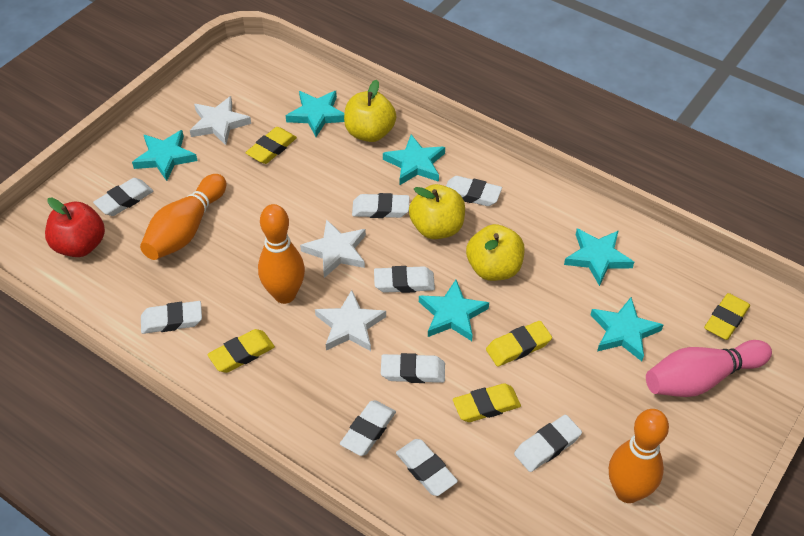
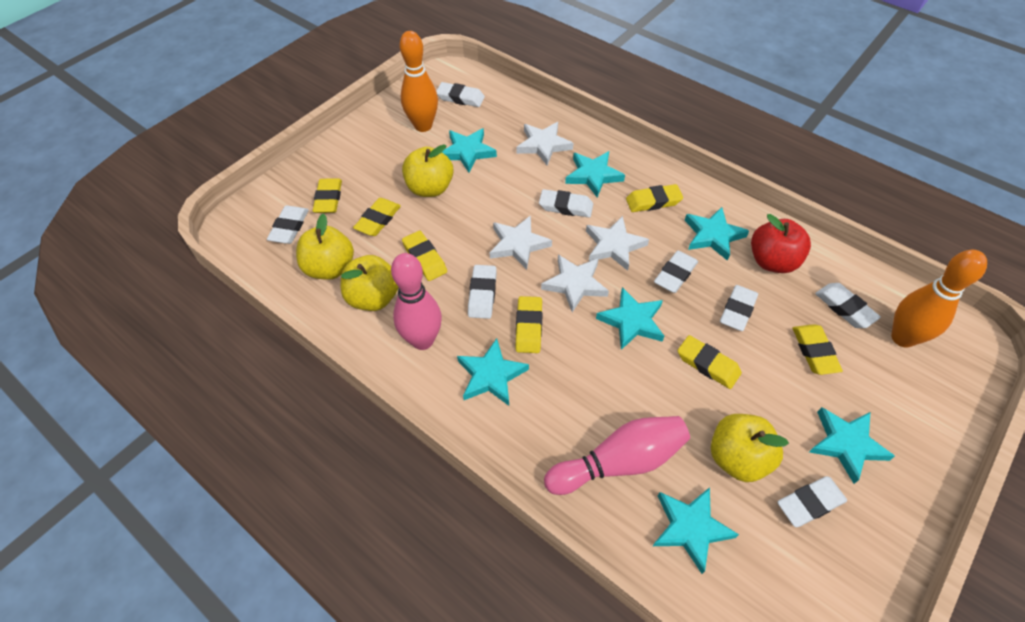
orange bowling pin: 3 -> 2
pink bowling pin: 1 -> 2
turquoise star: 6 -> 7
white eraser: 9 -> 8
white star: 3 -> 4
yellow apple: 3 -> 4
yellow eraser: 5 -> 7

